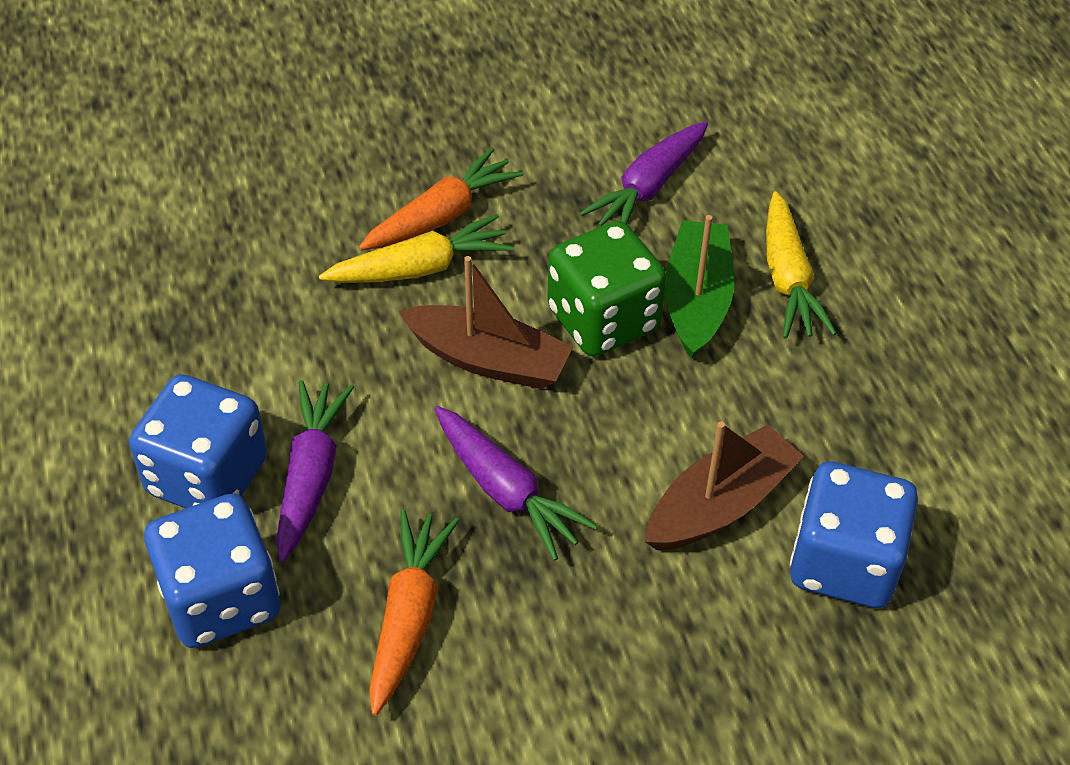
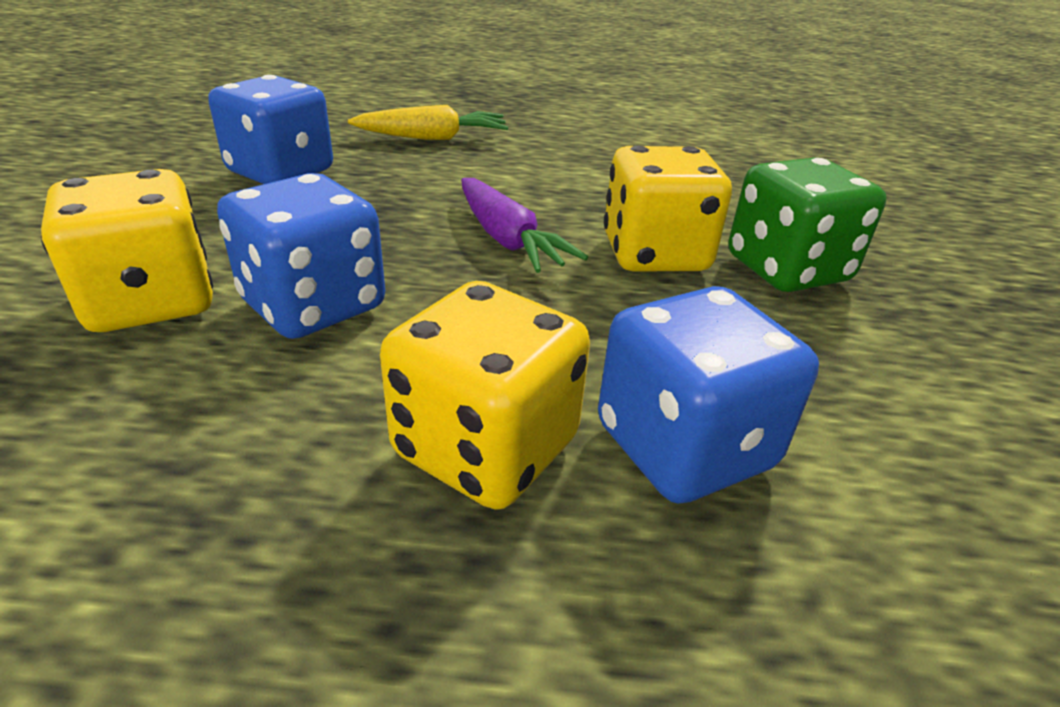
brown boat: 2 -> 0
green boat: 1 -> 0
orange carrot: 2 -> 0
purple carrot: 3 -> 1
yellow carrot: 2 -> 1
yellow dice: 0 -> 3

